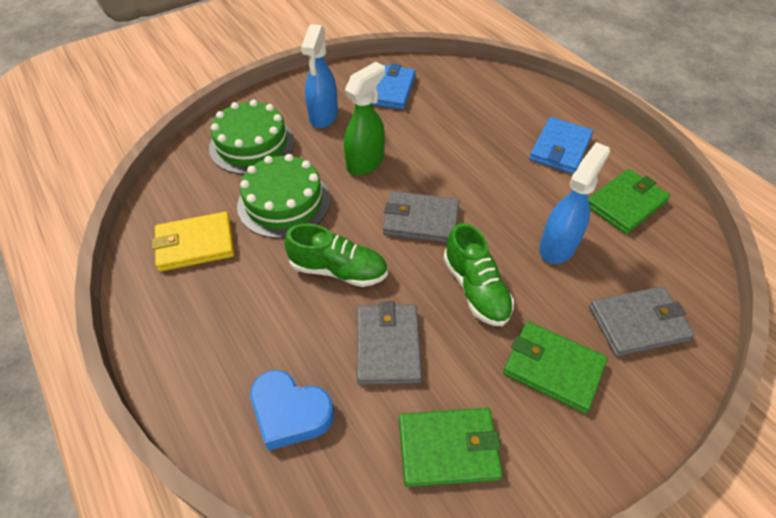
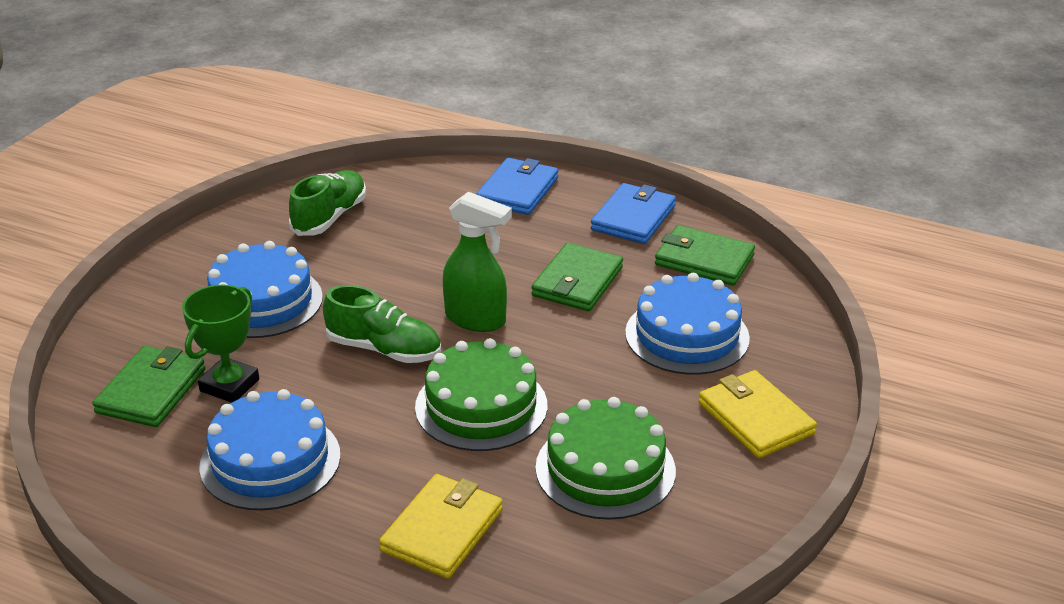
blue cake: 0 -> 3
blue heart: 1 -> 0
blue spray bottle: 2 -> 0
green trophy: 0 -> 1
grey wallet: 3 -> 0
yellow wallet: 1 -> 2

